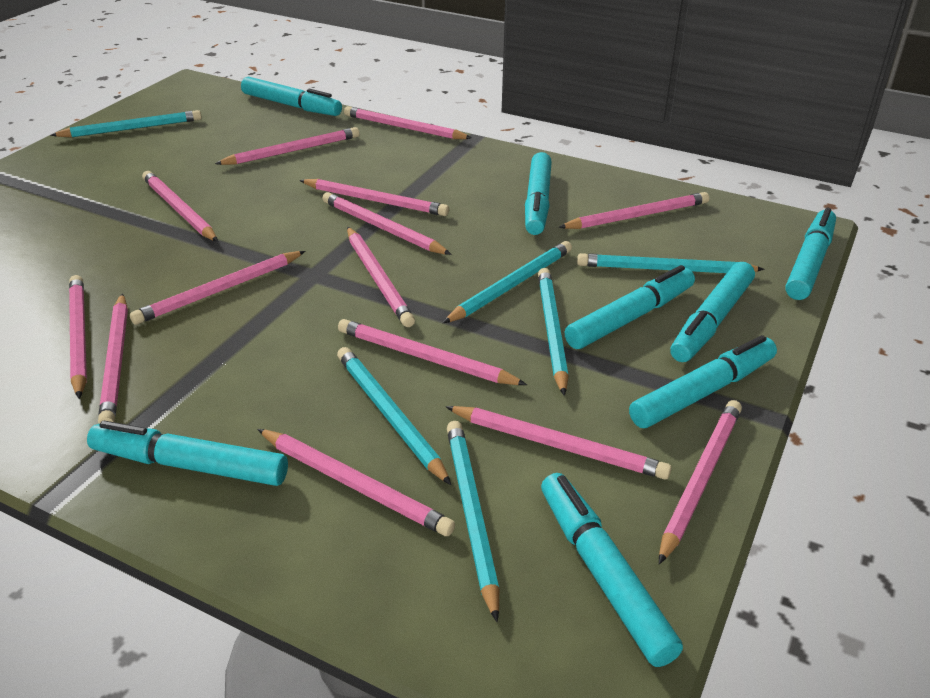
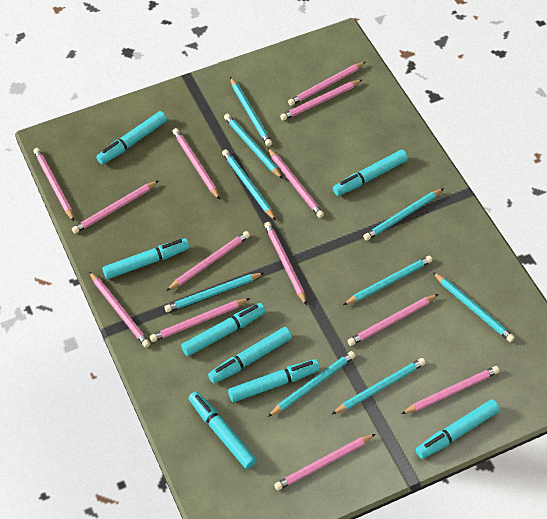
pink pencil: 14 -> 13
turquoise pencil: 6 -> 9

